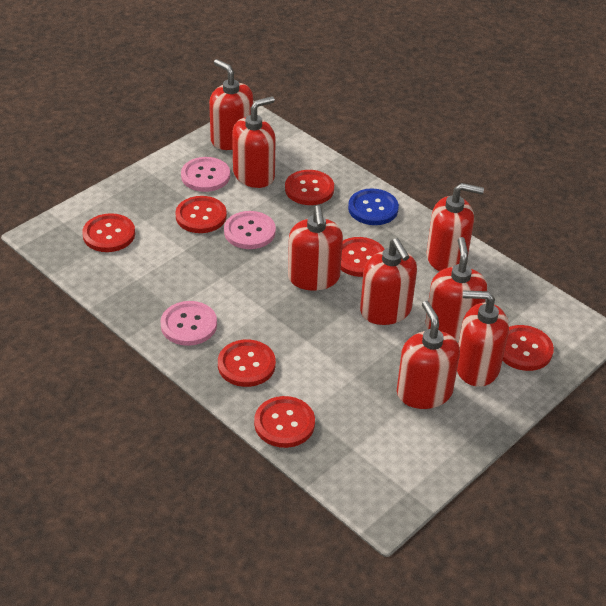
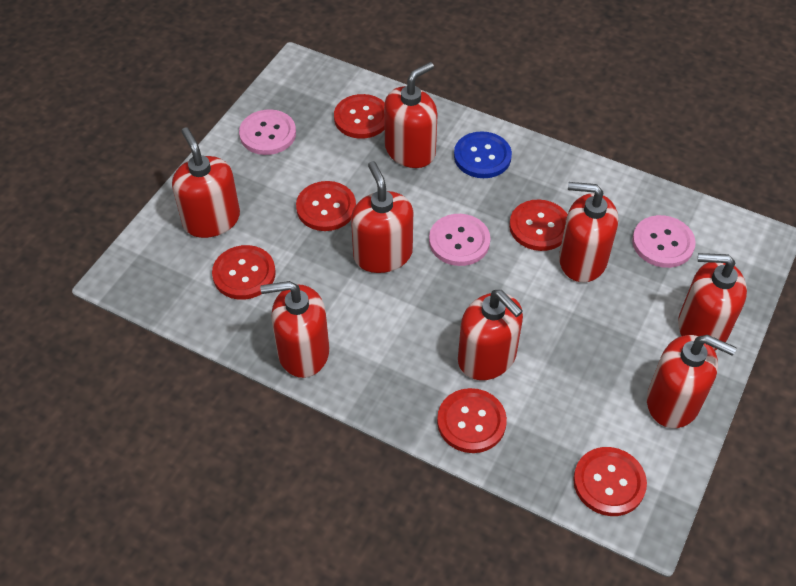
red button: 7 -> 6

